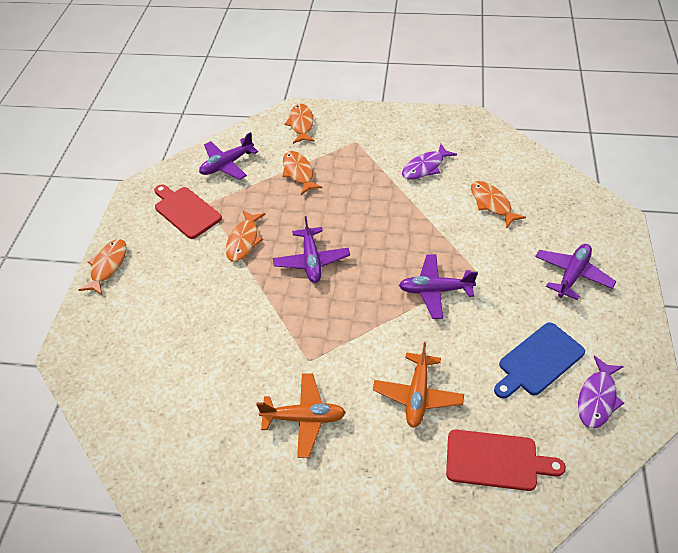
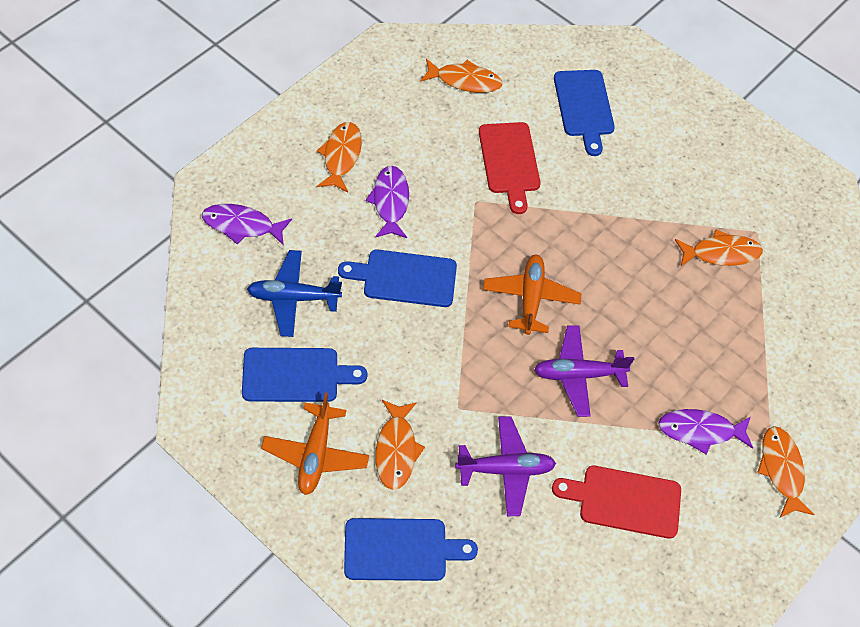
blue cutting board: 1 -> 4
blue plane: 0 -> 1
purple fish: 2 -> 3
purple plane: 4 -> 2

